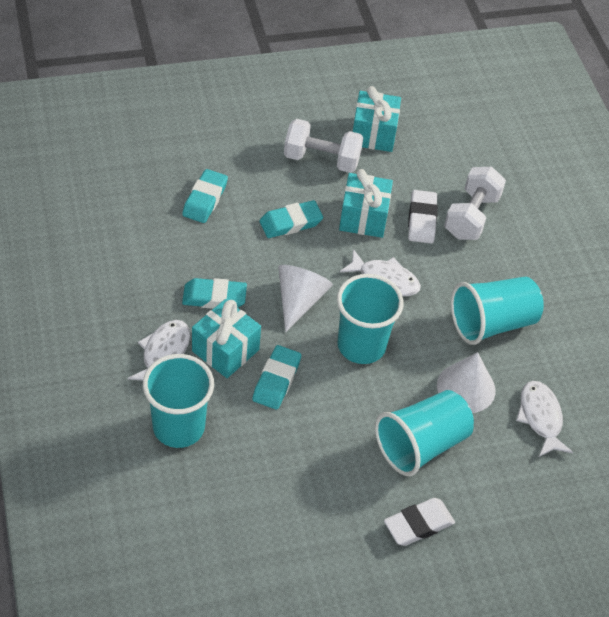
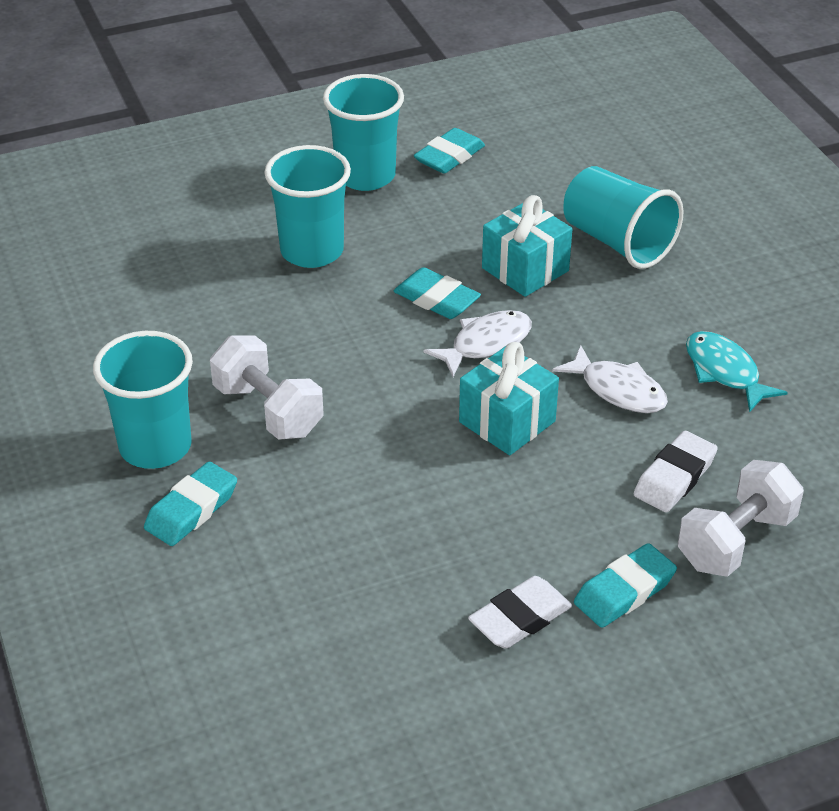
turquoise fish: 0 -> 1
turquoise gift: 3 -> 2
white cone: 2 -> 0
white fish: 3 -> 2

